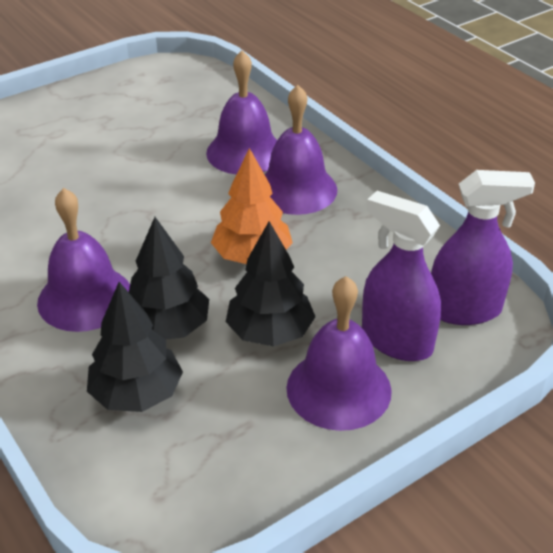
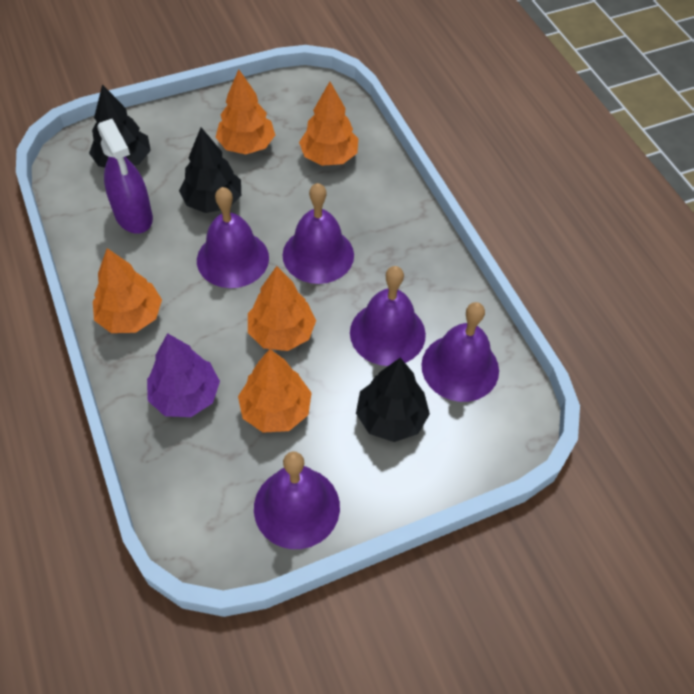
orange tree: 1 -> 5
purple bell: 4 -> 5
purple spray bottle: 2 -> 1
purple tree: 0 -> 1

